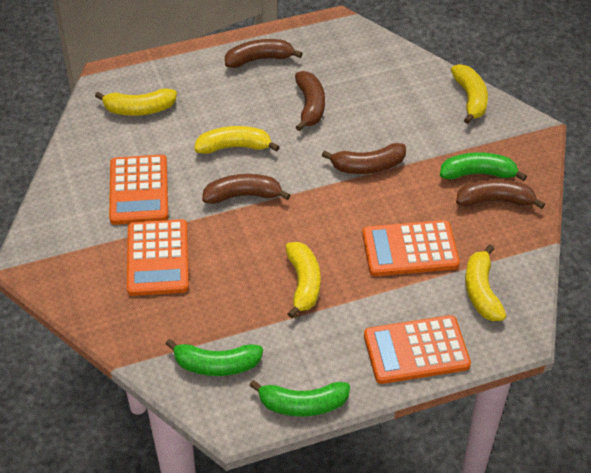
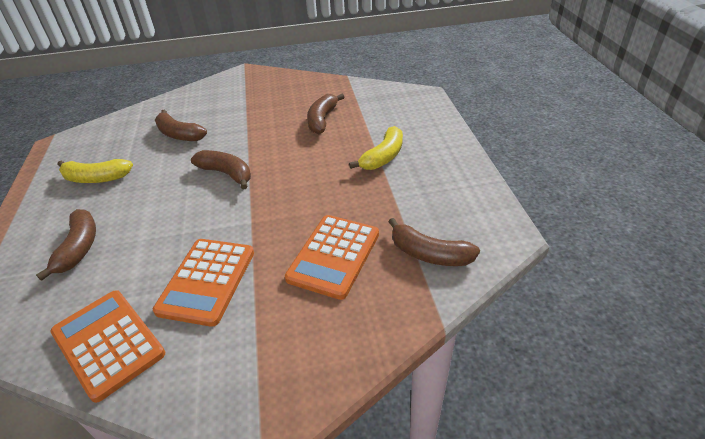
green banana: 3 -> 0
orange calculator: 4 -> 3
yellow banana: 5 -> 2

